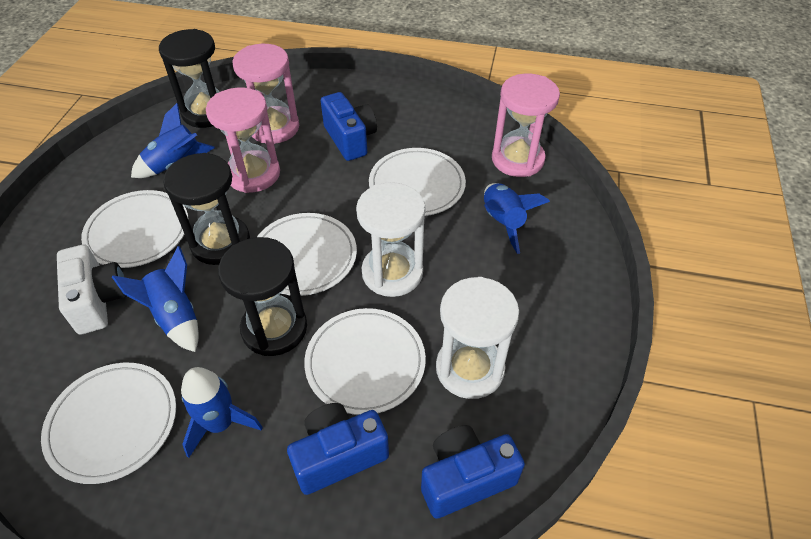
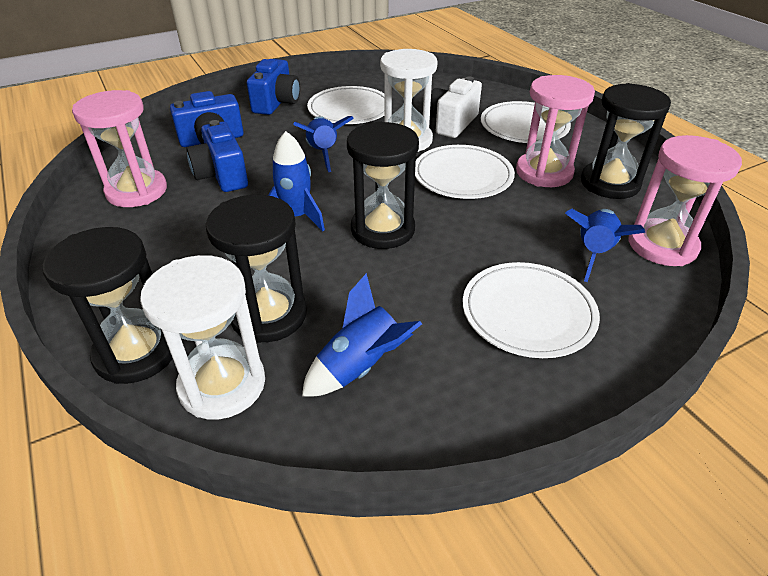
black hourglass: 3 -> 4
white plate: 5 -> 4

